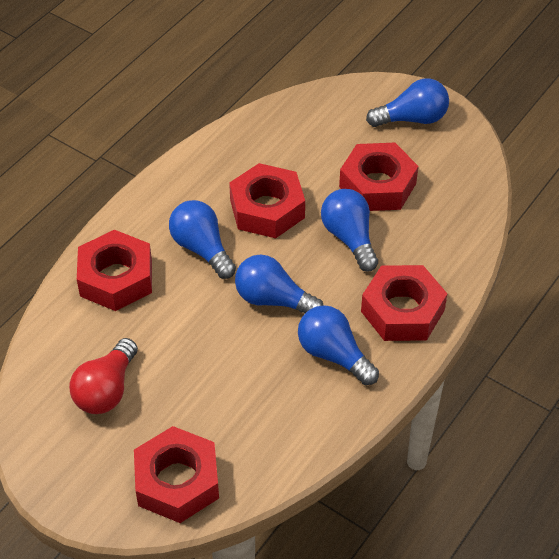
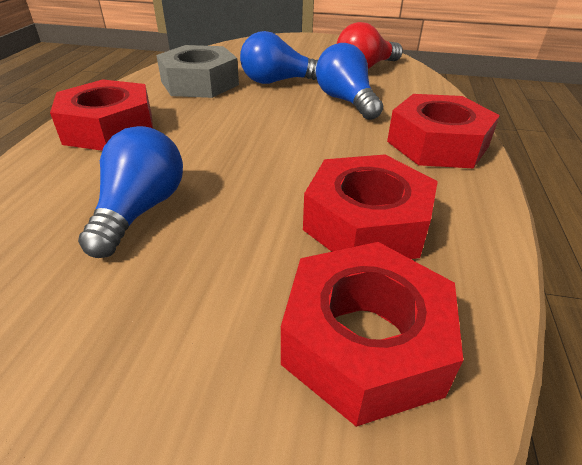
blue light bulb: 5 -> 3
grey nut: 0 -> 1
red nut: 5 -> 4

